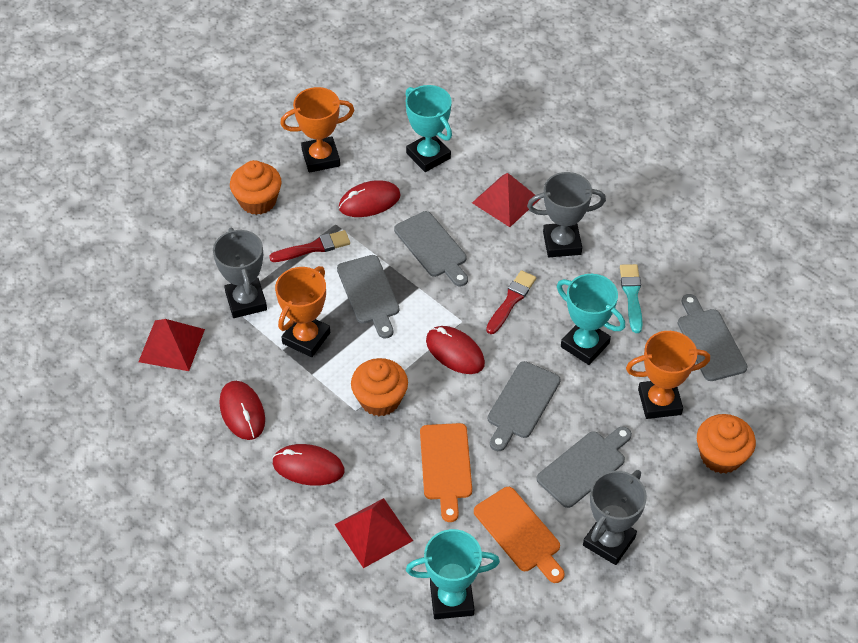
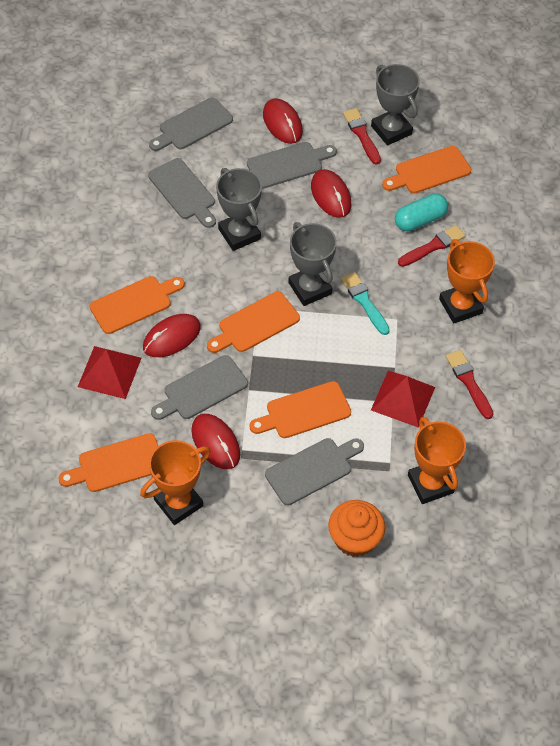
orange cupcake: 3 -> 1
orange cutting board: 2 -> 5
red brush: 2 -> 3
red pyramid: 3 -> 2
turquoise capsule: 0 -> 1
turquoise trophy: 3 -> 0

